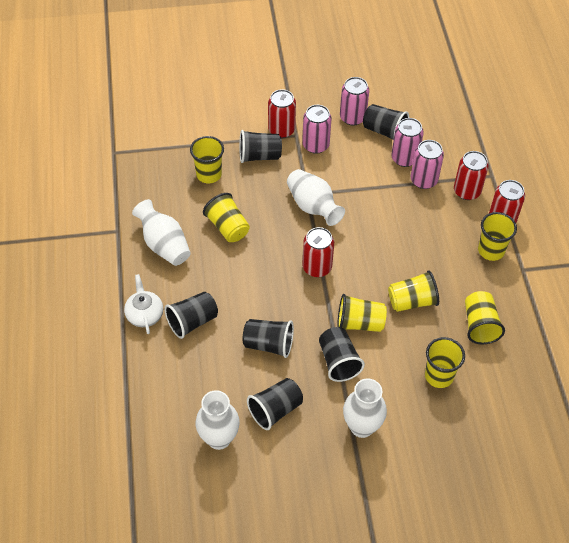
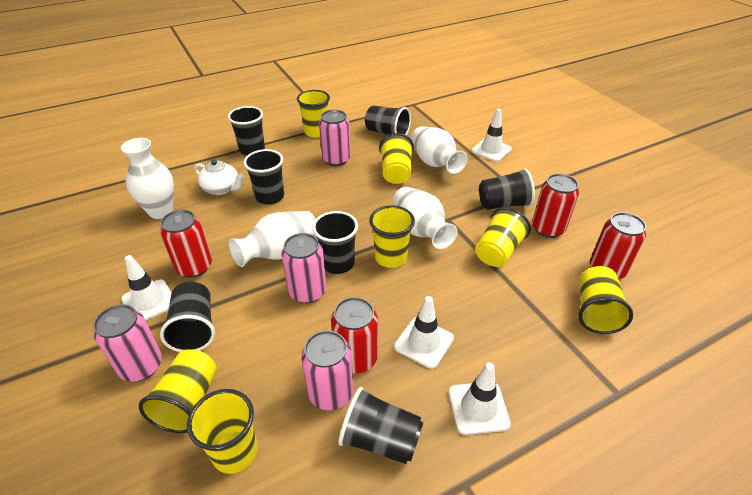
black cup: 6 -> 7
white traffic cone: 0 -> 4

